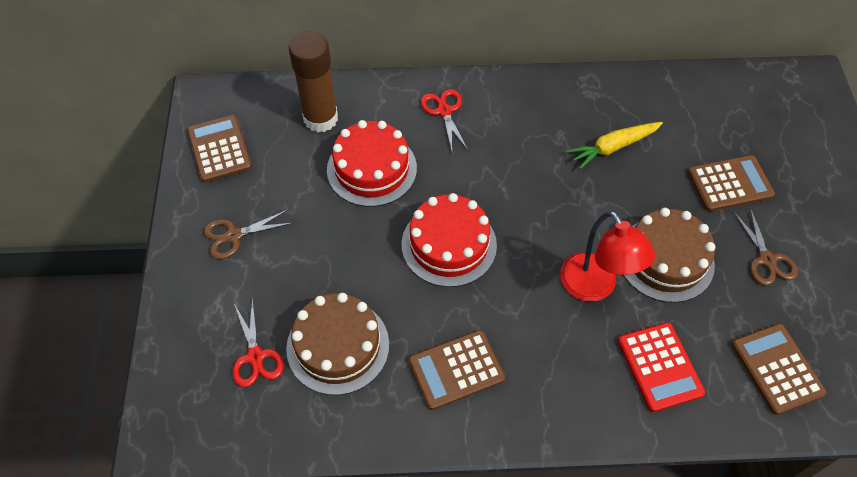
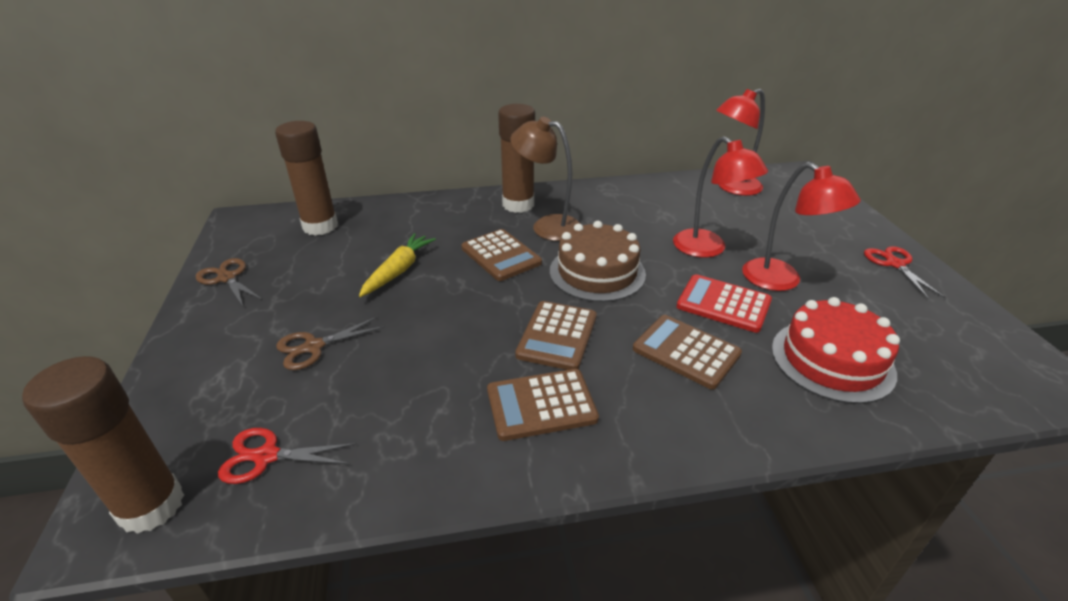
brown cake: 2 -> 1
brown glue stick: 1 -> 3
brown lamp: 0 -> 1
red cake: 2 -> 1
red lamp: 1 -> 3

